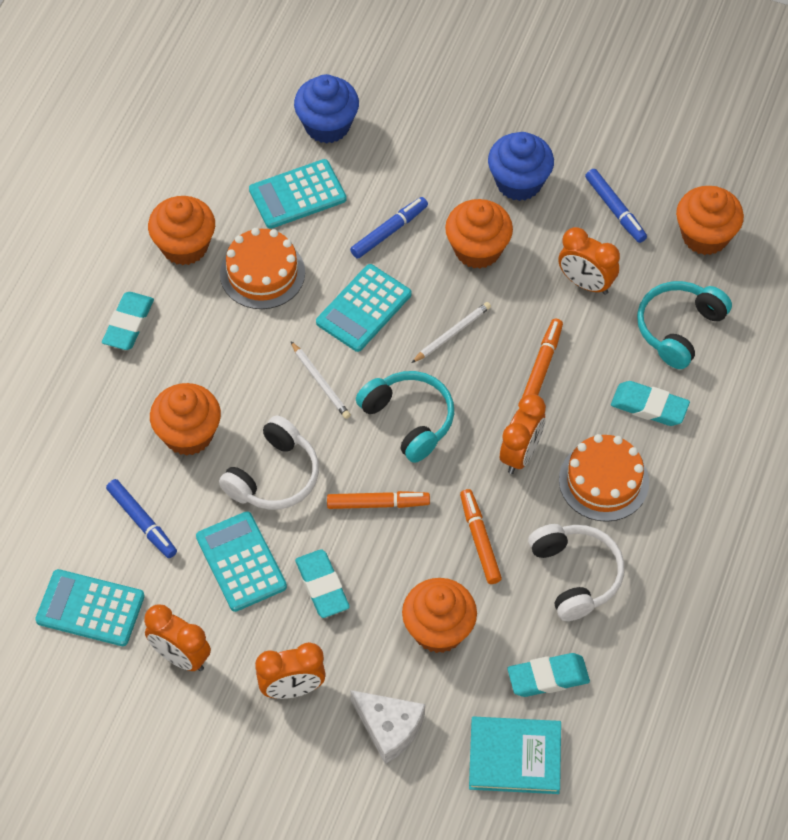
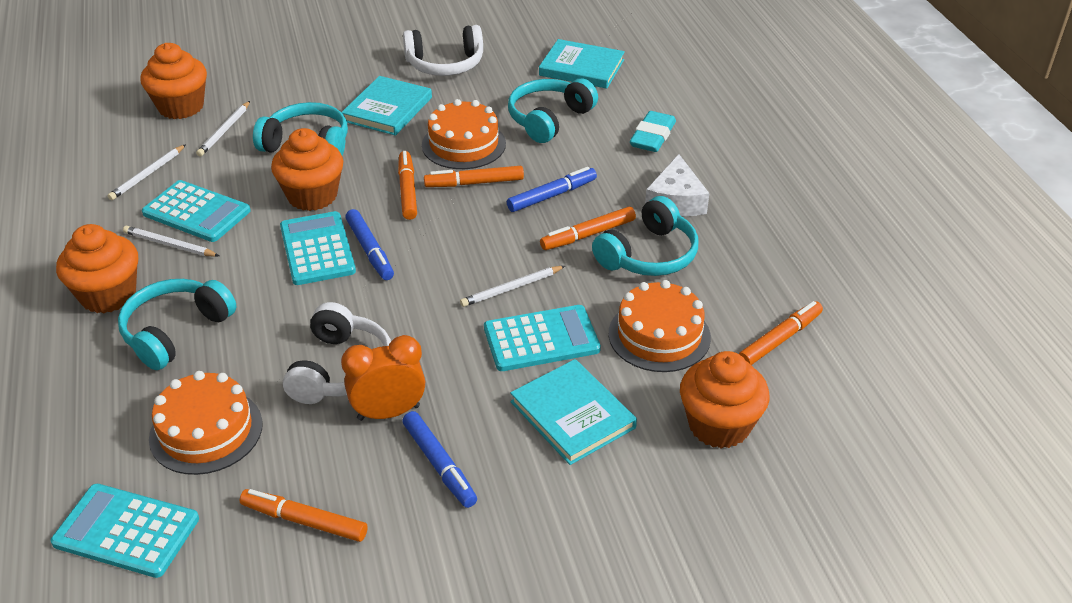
blue cupcake: 2 -> 0
orange cake: 2 -> 3
orange clock: 4 -> 1
orange cupcake: 5 -> 4
orange marker: 3 -> 5
turquoise book: 1 -> 3
turquoise eraser: 4 -> 1
turquoise headphones: 2 -> 4
white pencil: 2 -> 4

